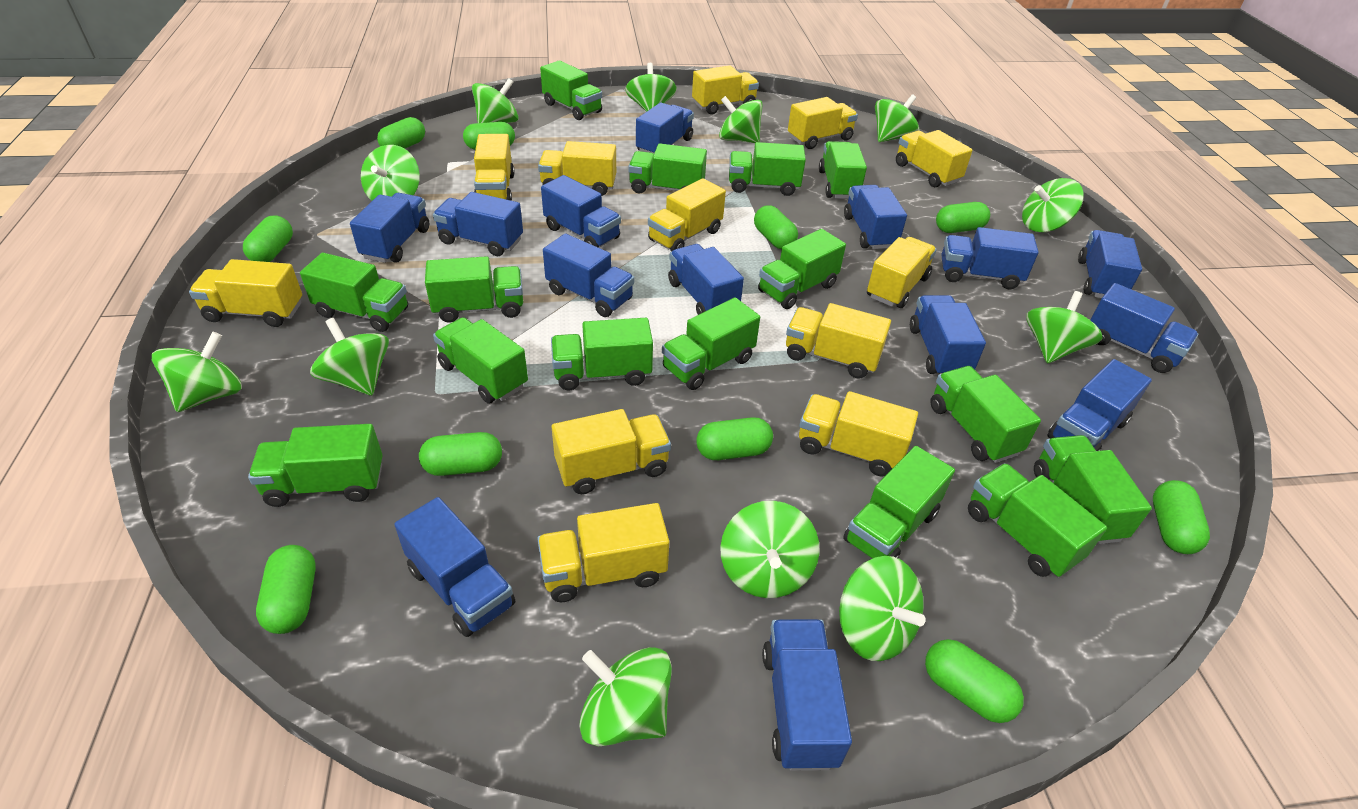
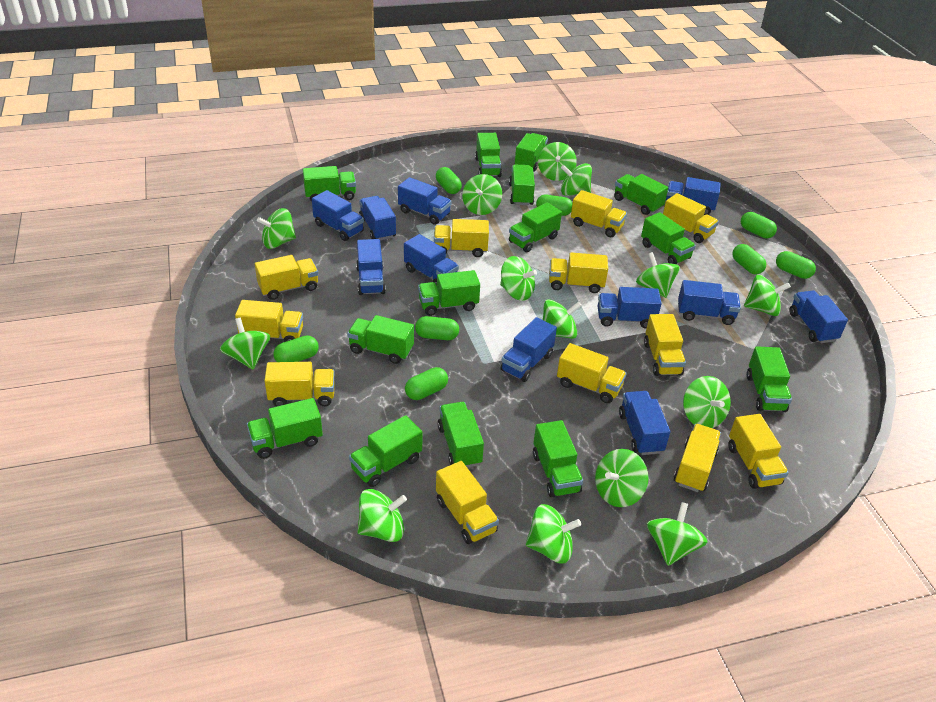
blue truck: 14 -> 11
green capsule: 10 -> 8
green spinning top: 12 -> 14
green truck: 15 -> 14

